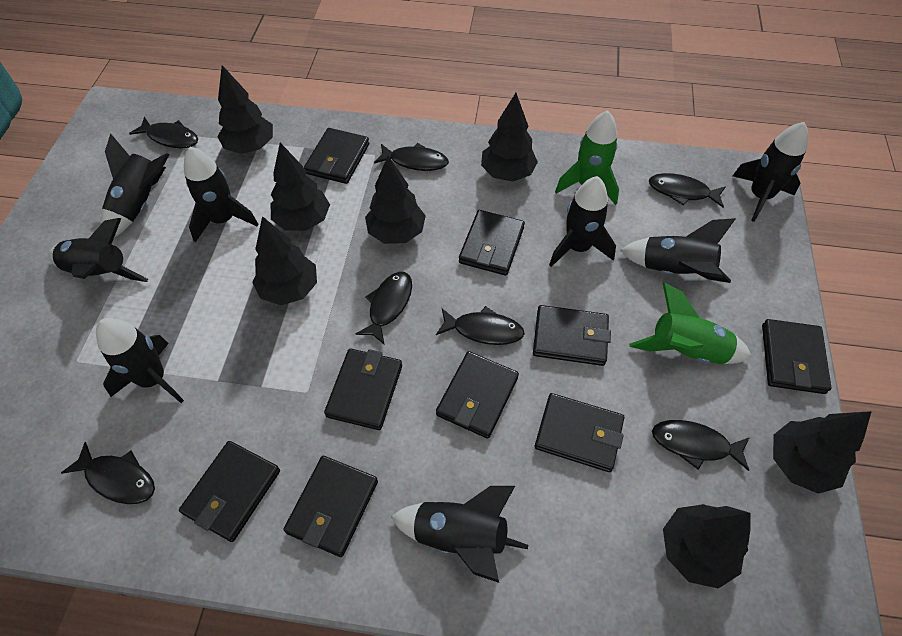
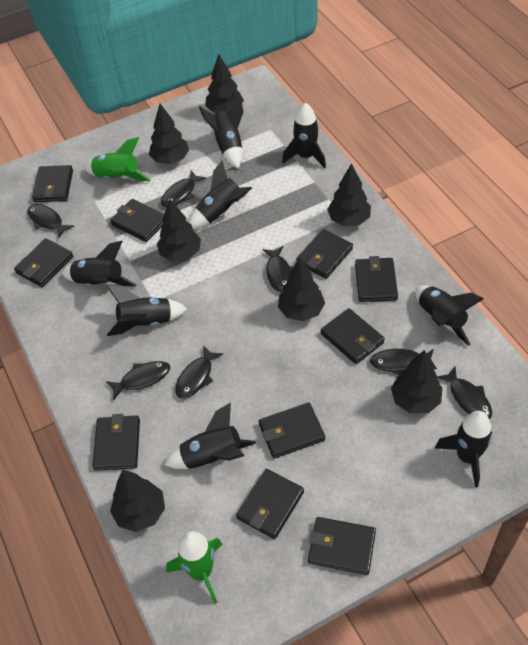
black wallet: 9 -> 10

